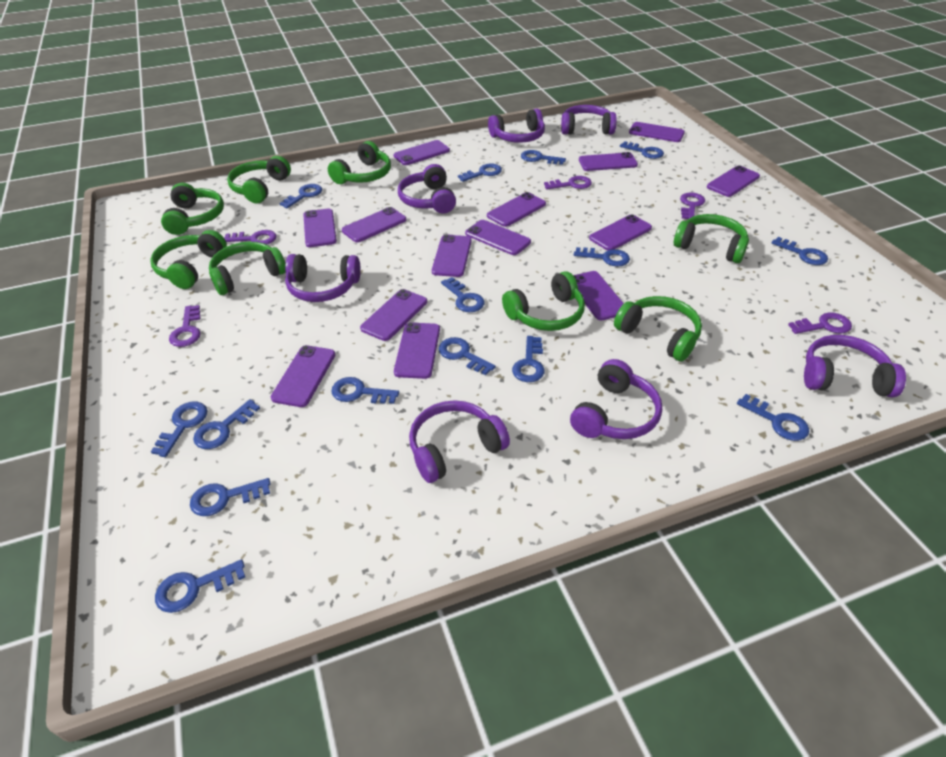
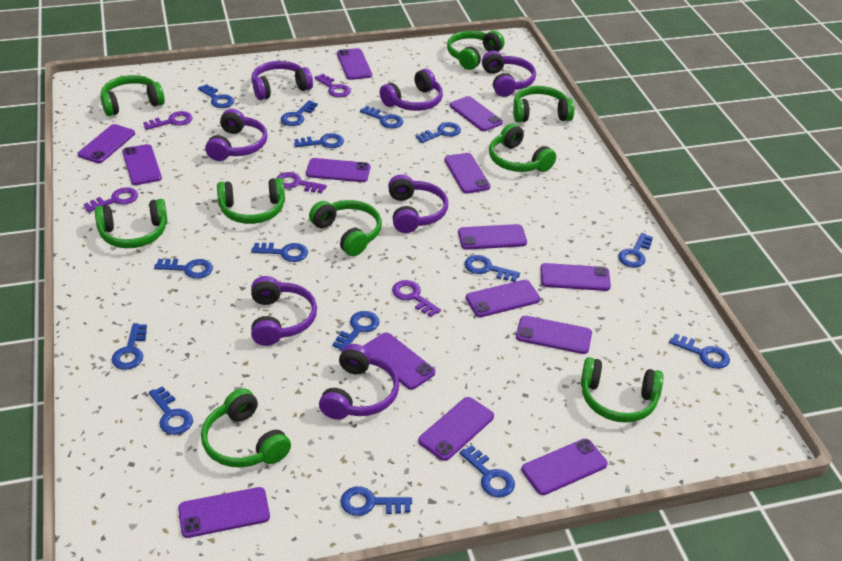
green headphones: 8 -> 9

